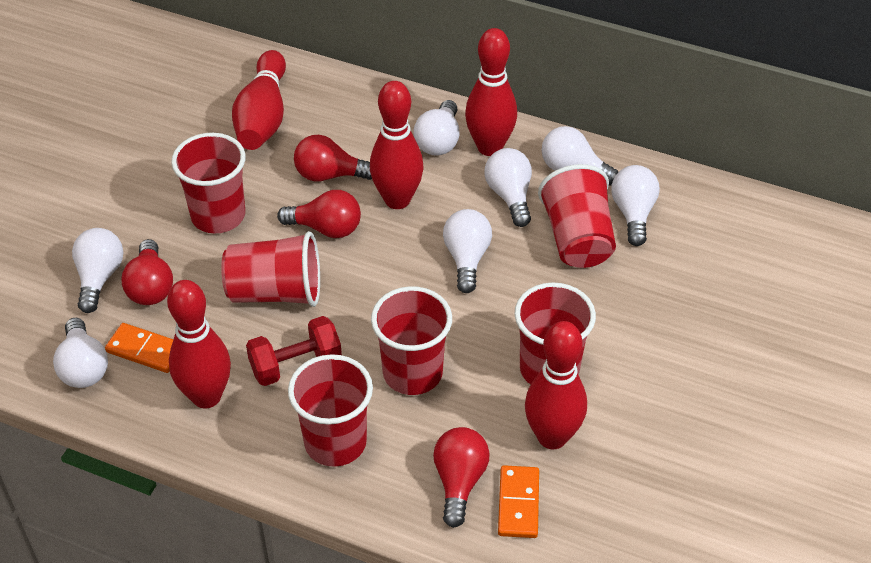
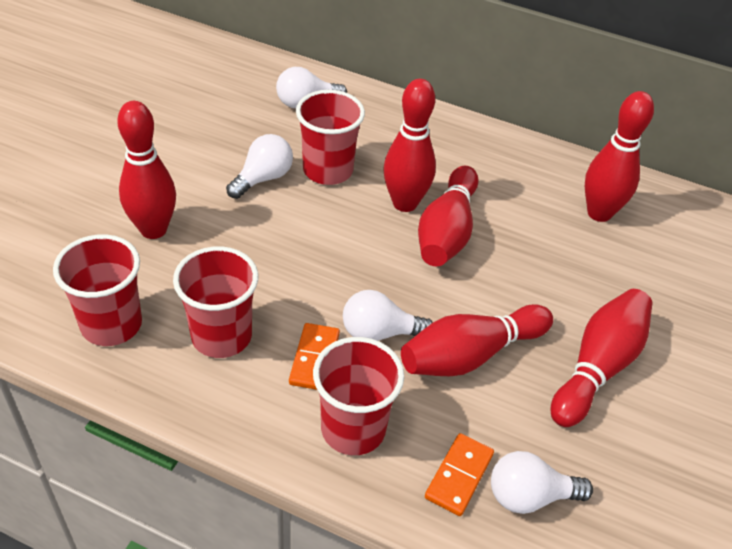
red bowling pin: 5 -> 6
red cup: 6 -> 4
red dumbbell: 1 -> 0
red light bulb: 4 -> 0
white light bulb: 7 -> 4

